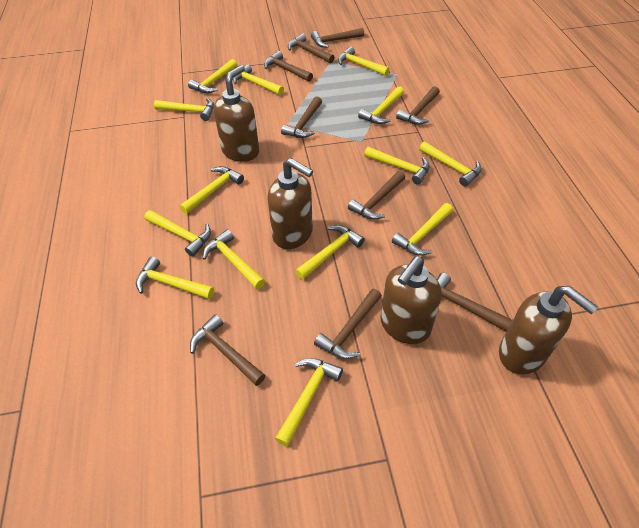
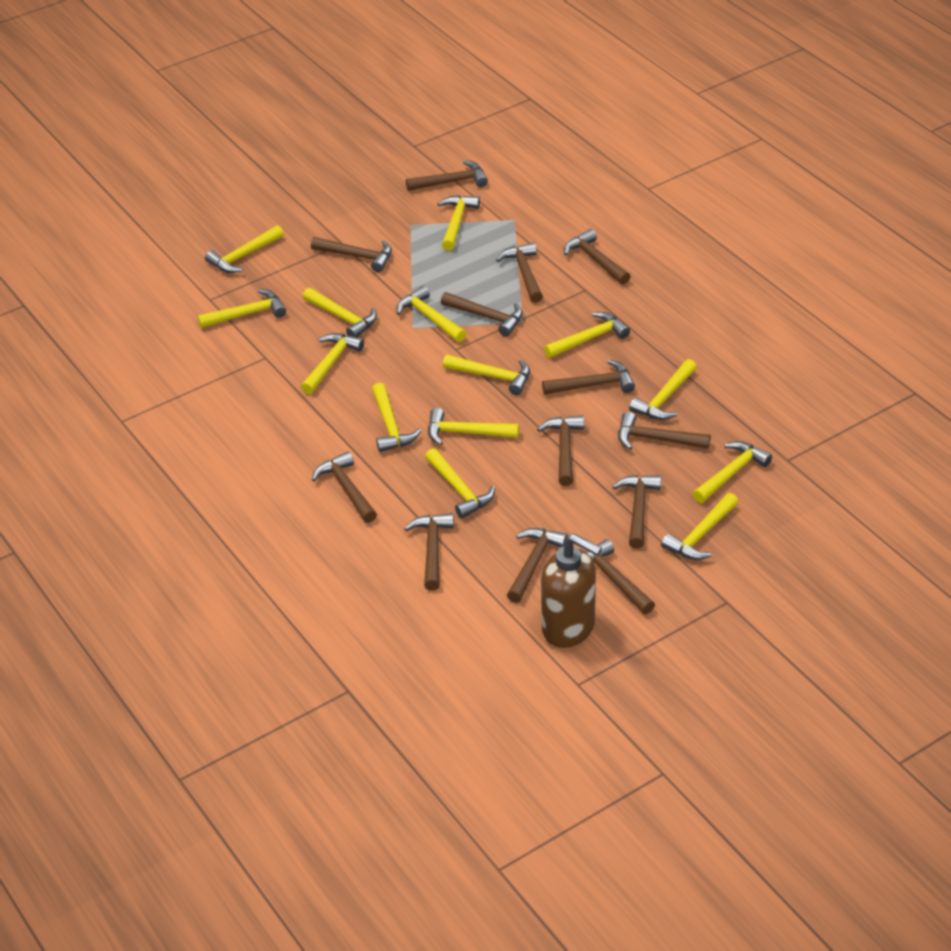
brown hammer: 9 -> 13
brown soap dispenser: 4 -> 1

